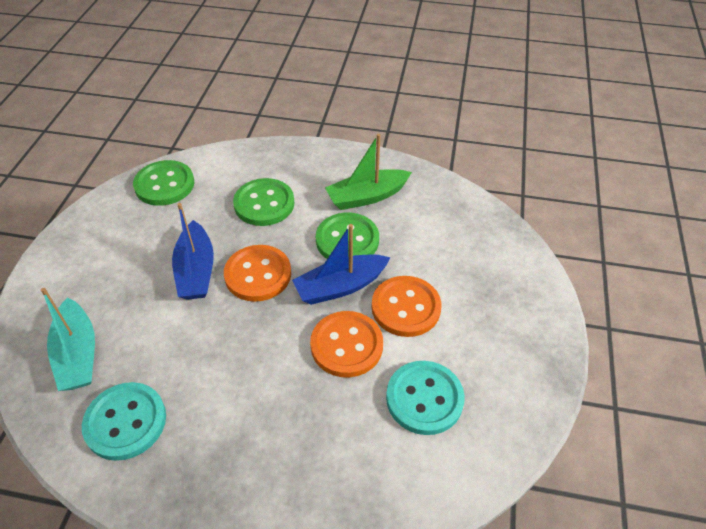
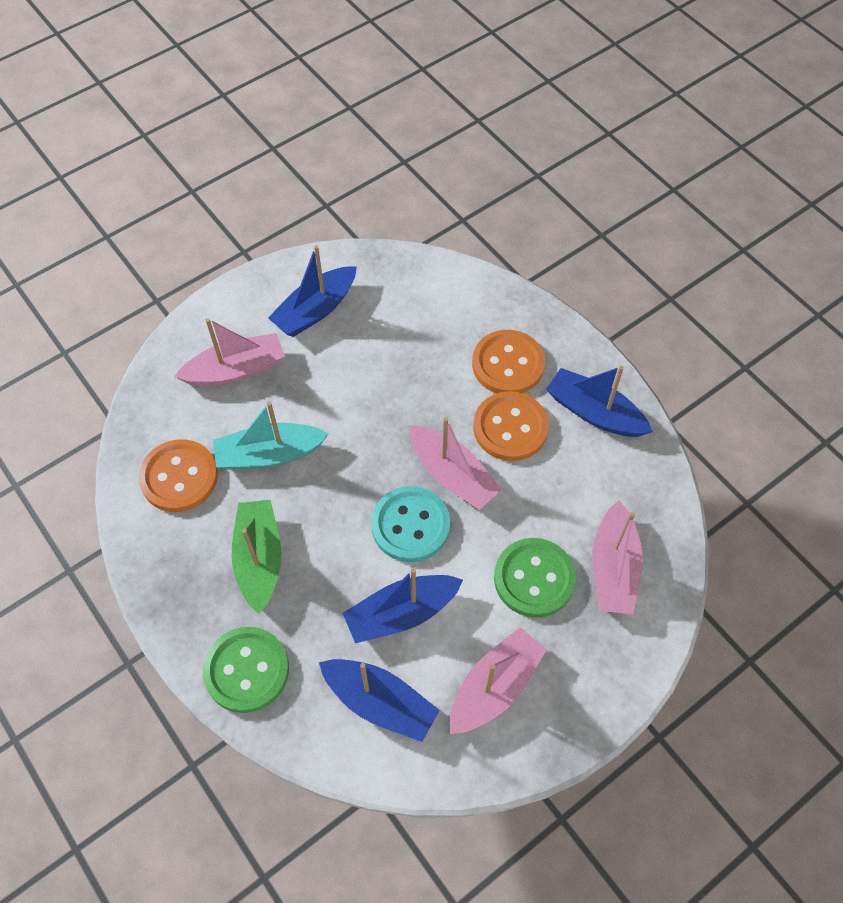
blue boat: 2 -> 4
green button: 3 -> 2
pink boat: 0 -> 4
turquoise button: 2 -> 1

